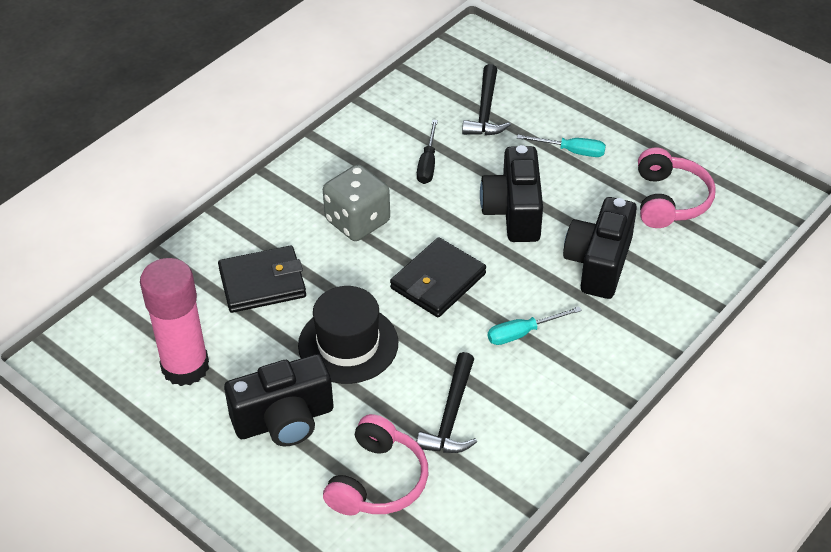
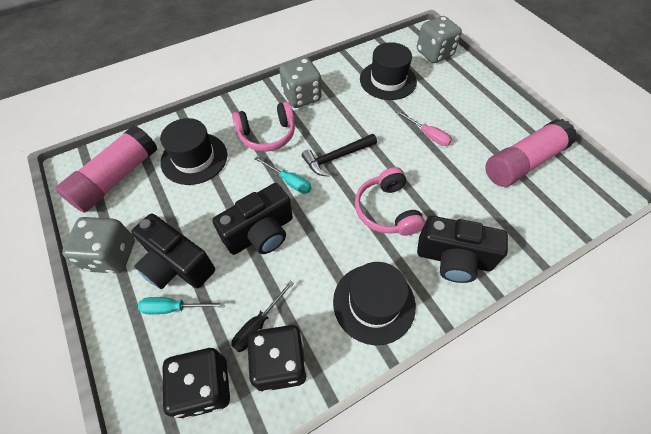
black dice: 0 -> 2
black hammer: 2 -> 1
black hat: 1 -> 3
black wallet: 2 -> 0
grey dice: 1 -> 3
pink glue stick: 1 -> 2
pink screwdriver: 0 -> 1

